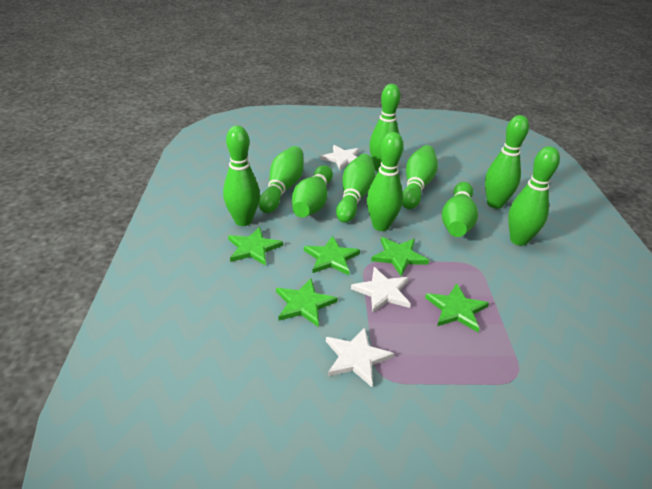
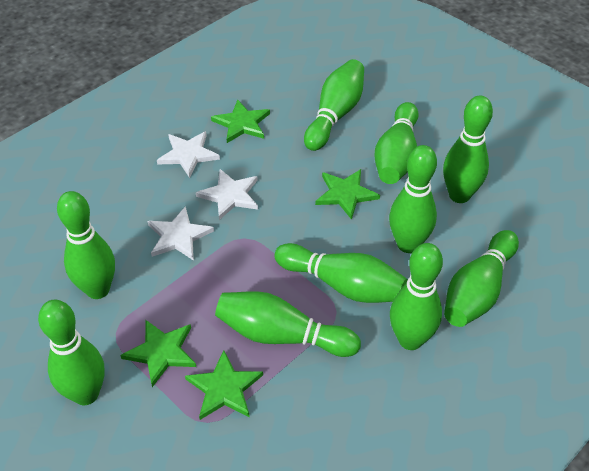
green star: 5 -> 4

